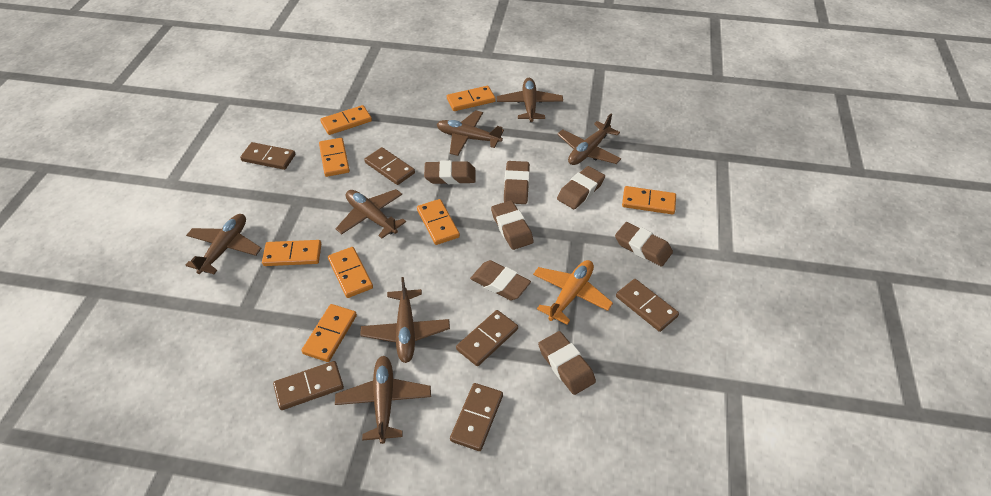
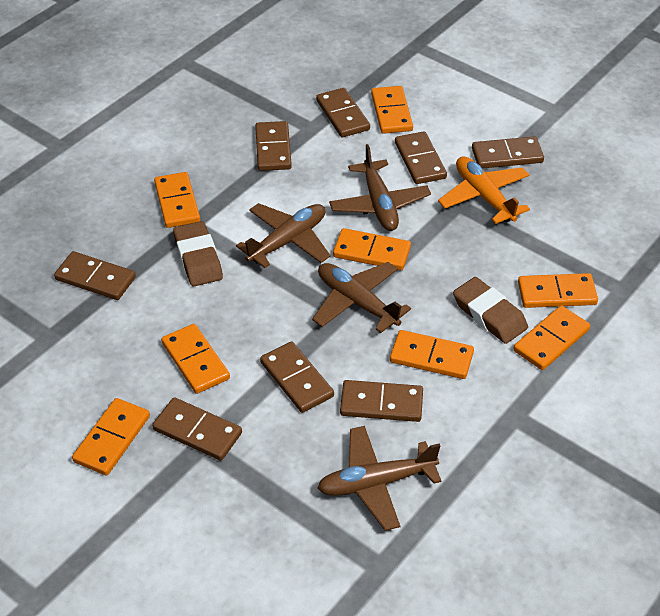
brown domino: 6 -> 8
brown eraser: 7 -> 2
brown plane: 7 -> 4

